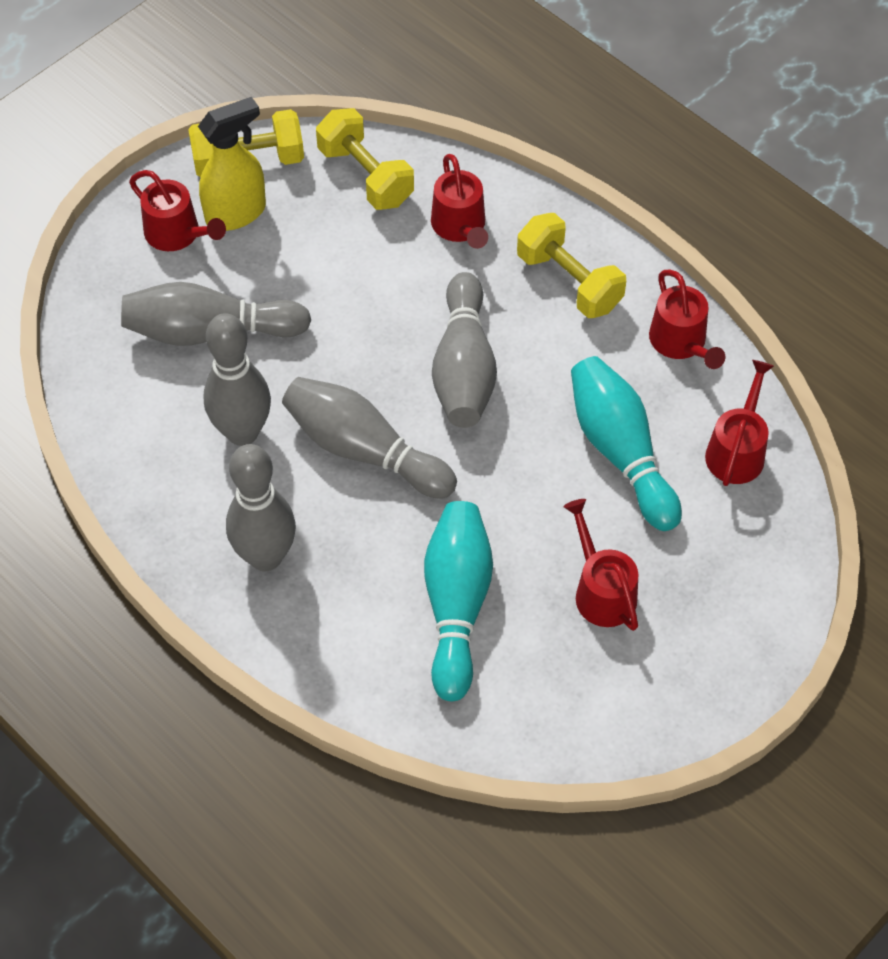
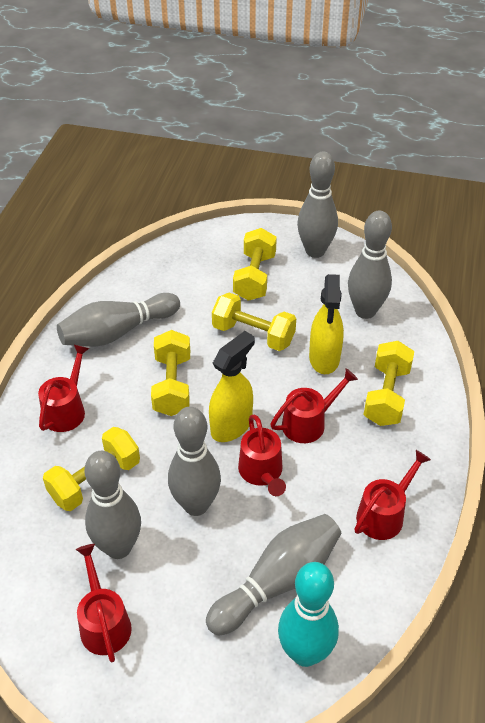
grey bowling pin: 5 -> 6
turquoise bowling pin: 2 -> 1
yellow dumbbell: 3 -> 5
yellow spray bottle: 1 -> 2

